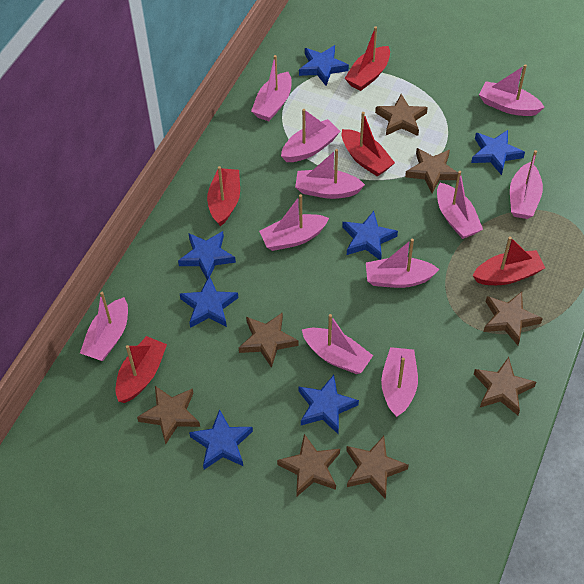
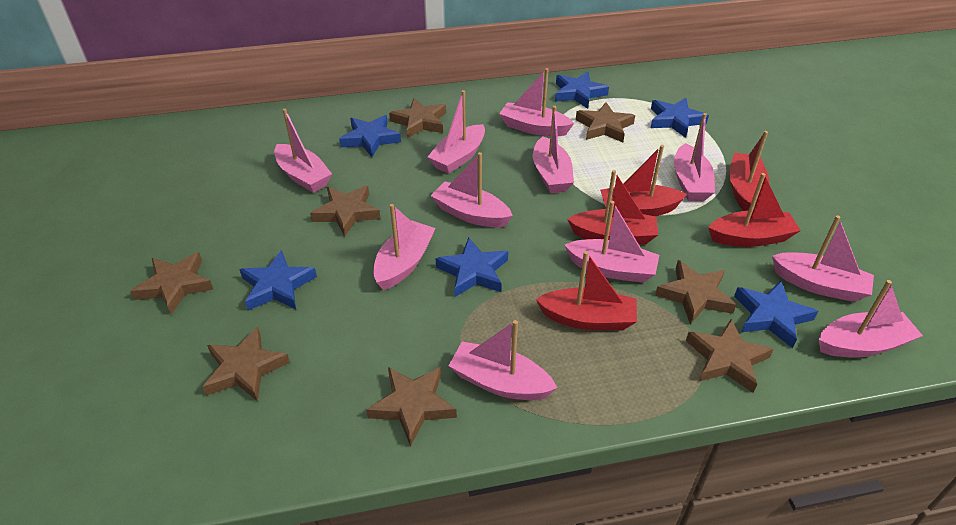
blue star: 7 -> 6

